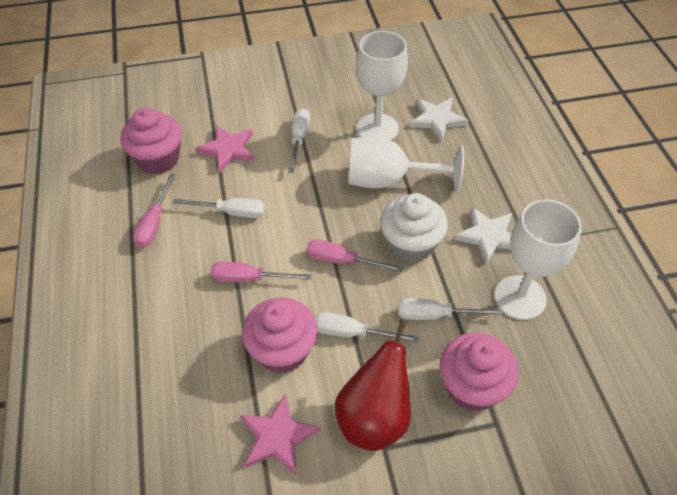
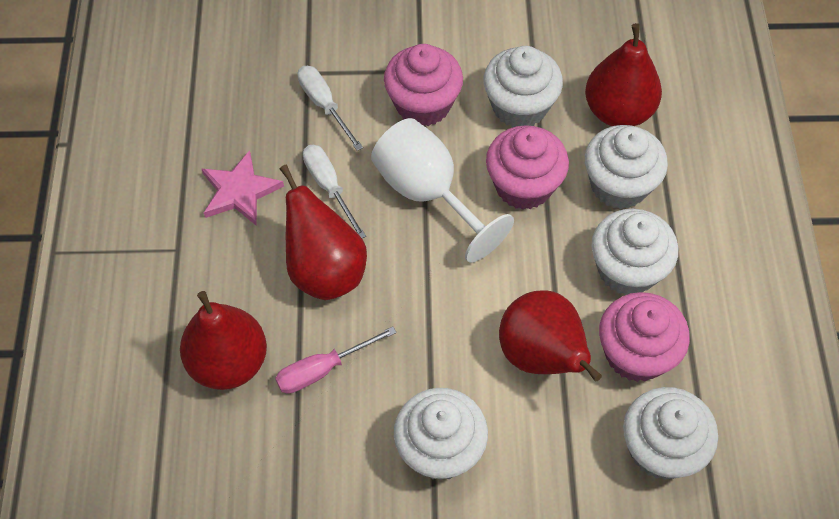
pink screwdriver: 3 -> 1
pink star: 2 -> 1
red pear: 1 -> 4
white cupcake: 1 -> 5
white goblet: 3 -> 1
white screwdriver: 4 -> 2
white star: 2 -> 0

